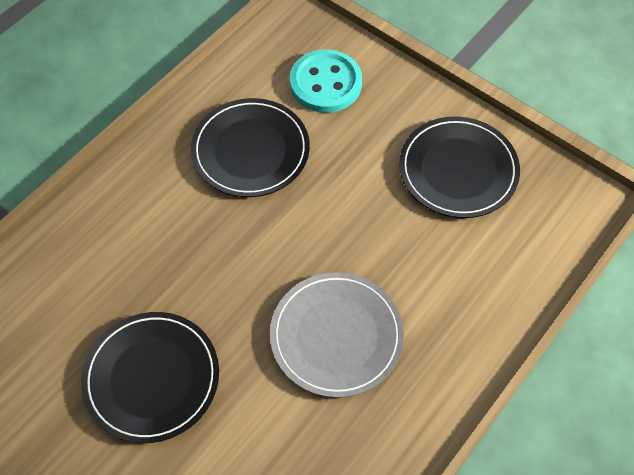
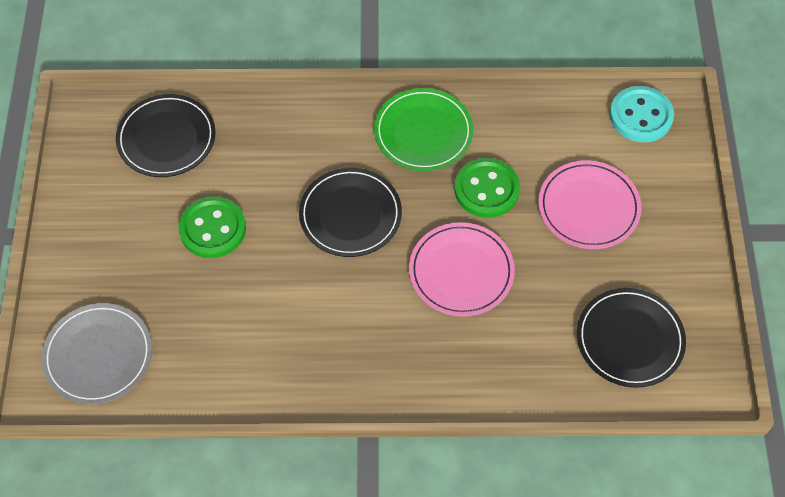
green button: 0 -> 2
green plate: 0 -> 1
pink plate: 0 -> 2

